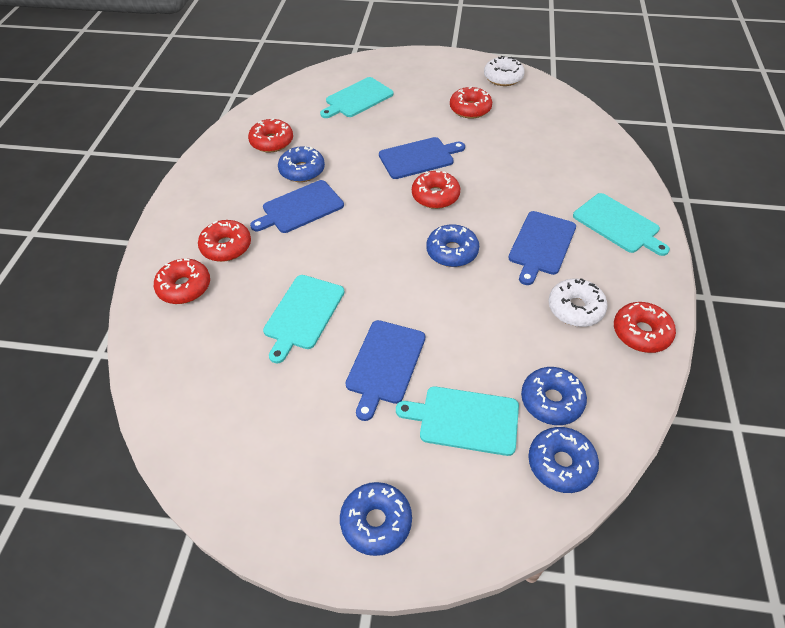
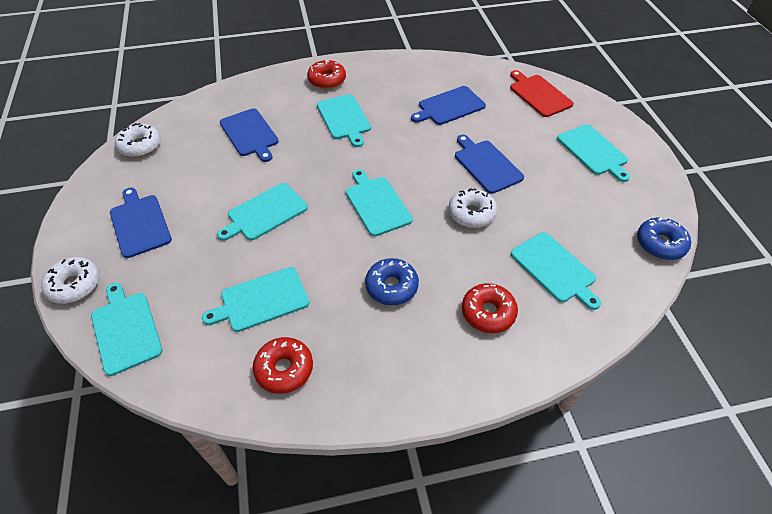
blue donut: 5 -> 2
red cutting board: 0 -> 1
red donut: 6 -> 3
turquoise cutting board: 4 -> 7
white donut: 2 -> 3

